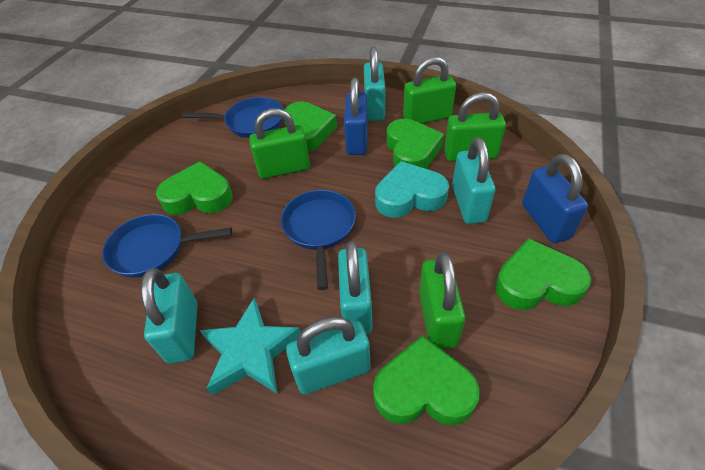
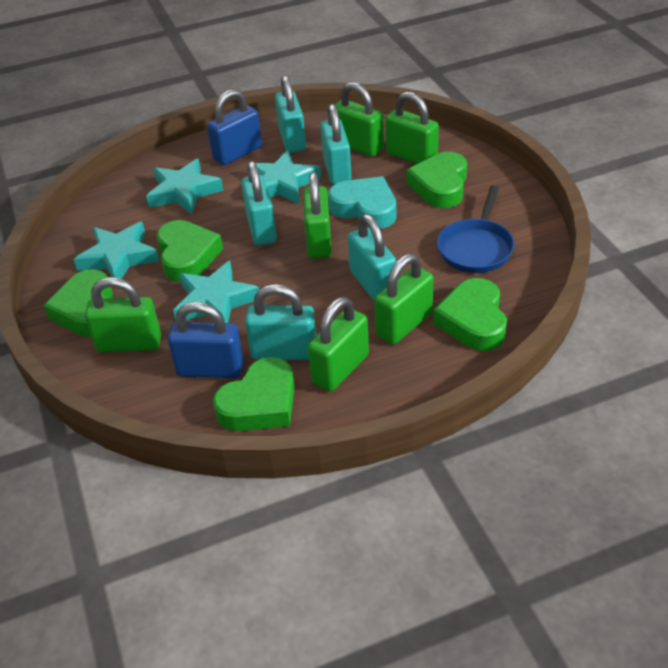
blue pan: 3 -> 1
green padlock: 4 -> 6
turquoise star: 1 -> 4

